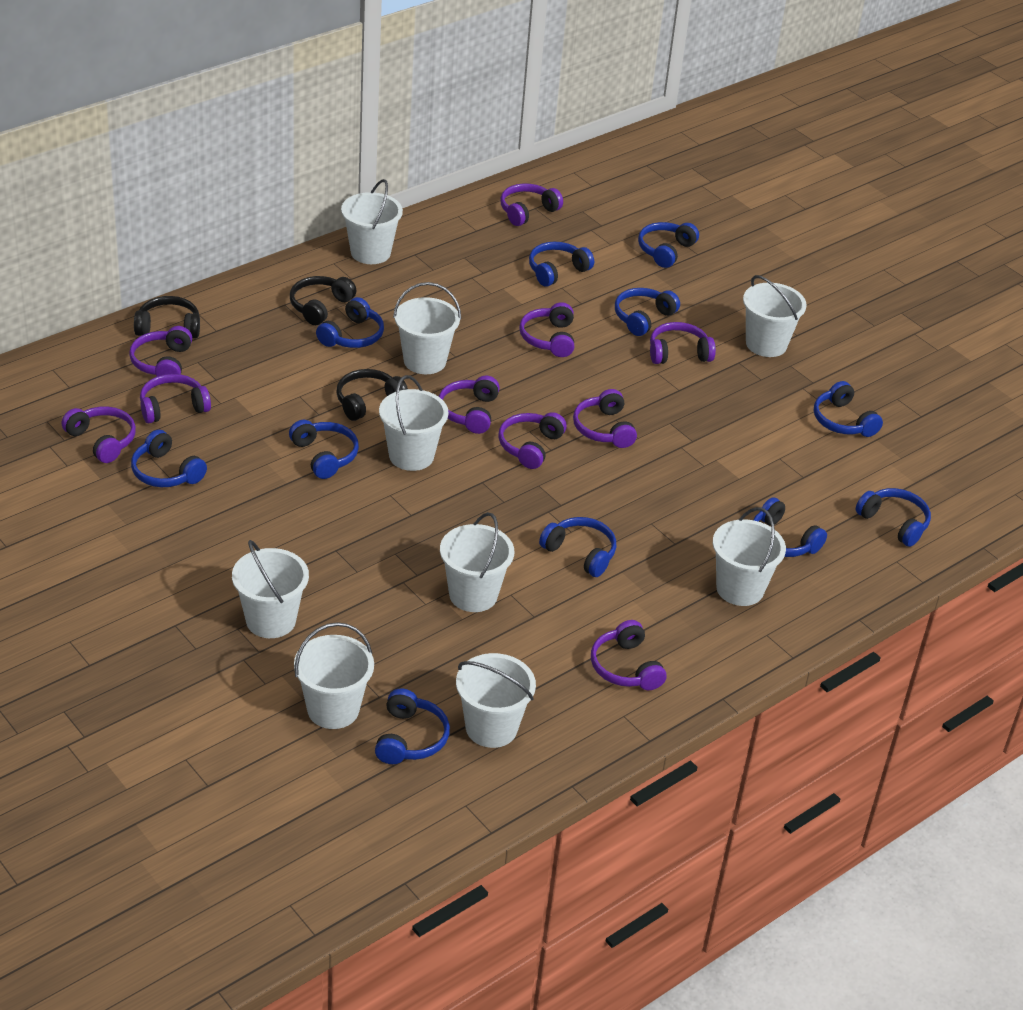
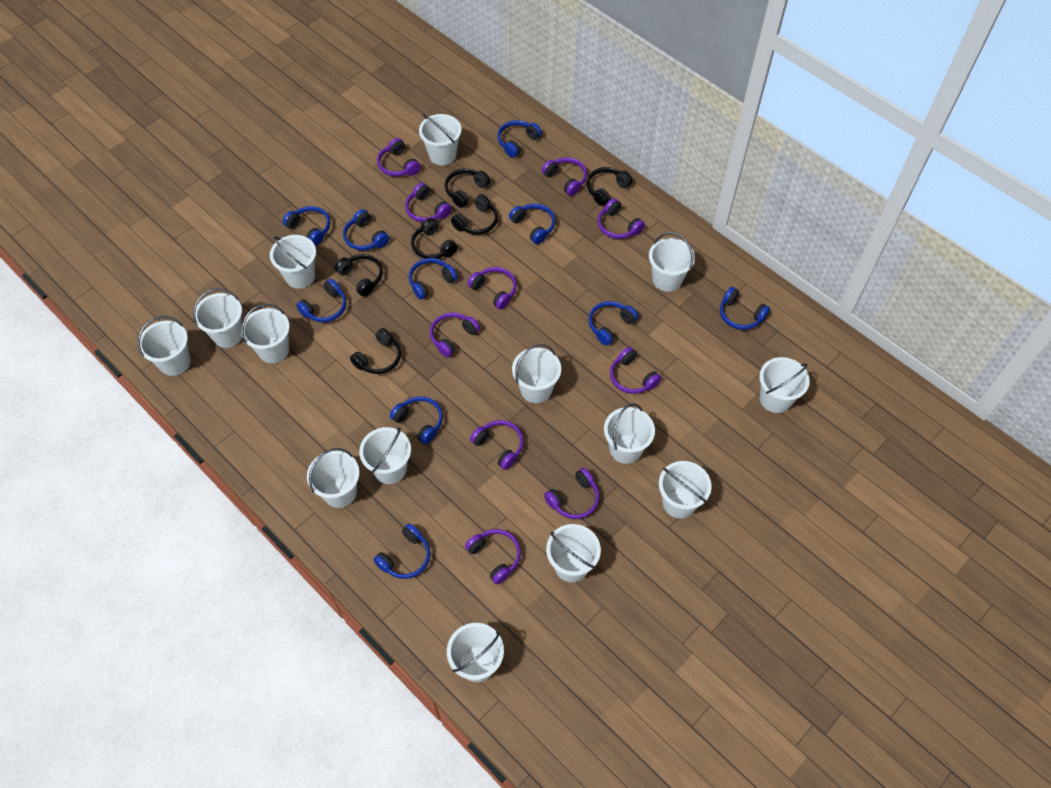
black headphones: 3 -> 6
blue headphones: 11 -> 10
white bucket: 9 -> 14

